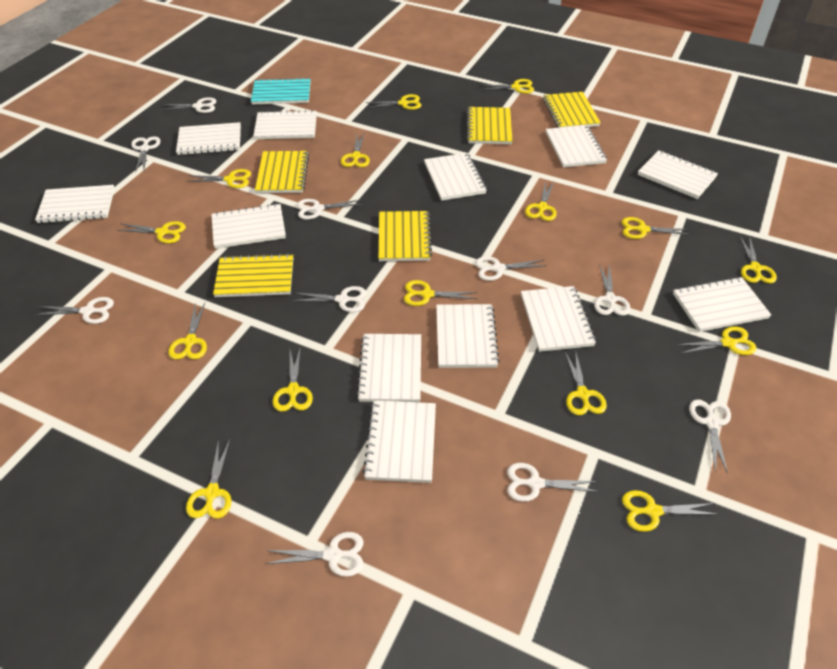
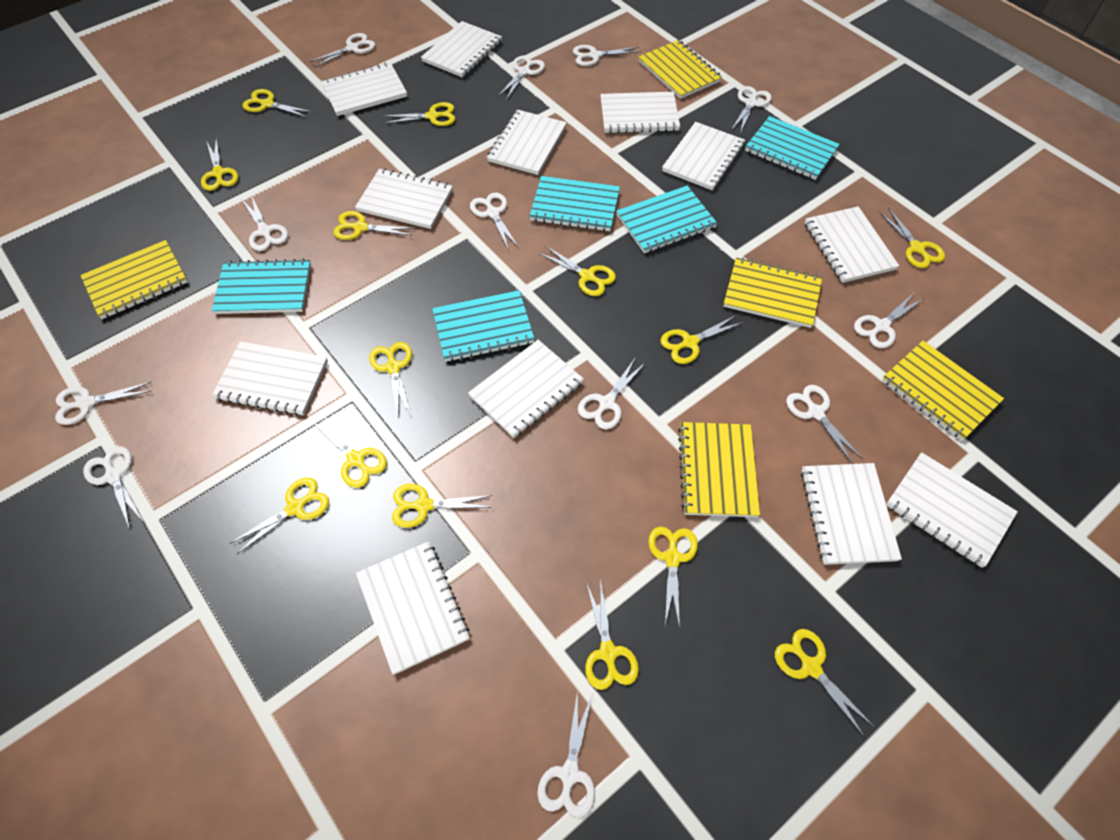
turquoise notebook: 1 -> 5
white scissors: 10 -> 12
yellow scissors: 15 -> 14

